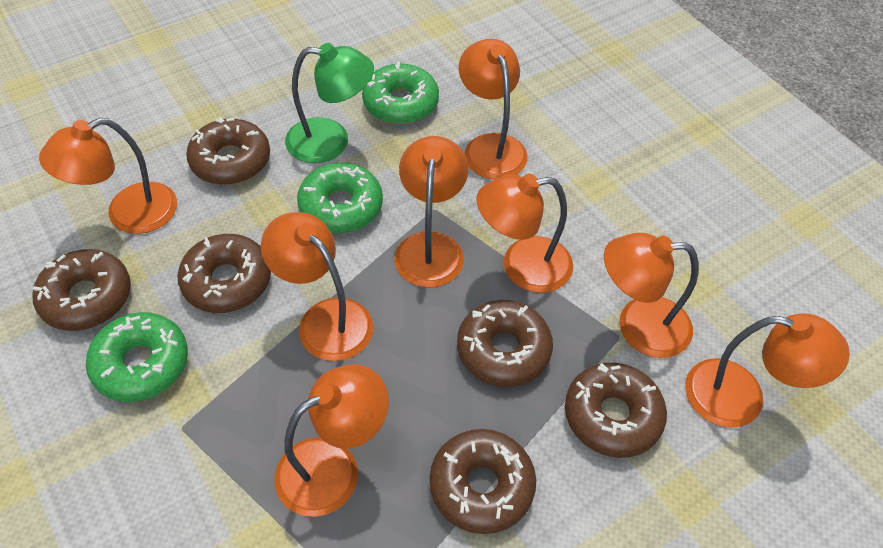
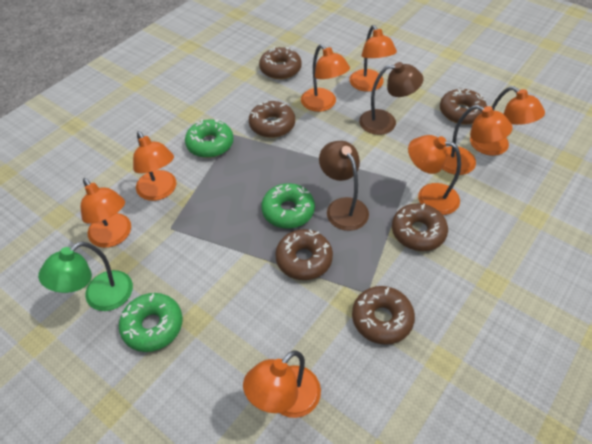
brown lamp: 0 -> 2

